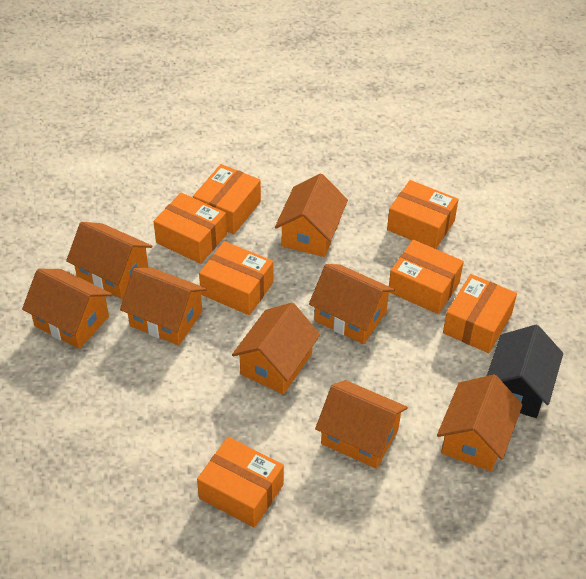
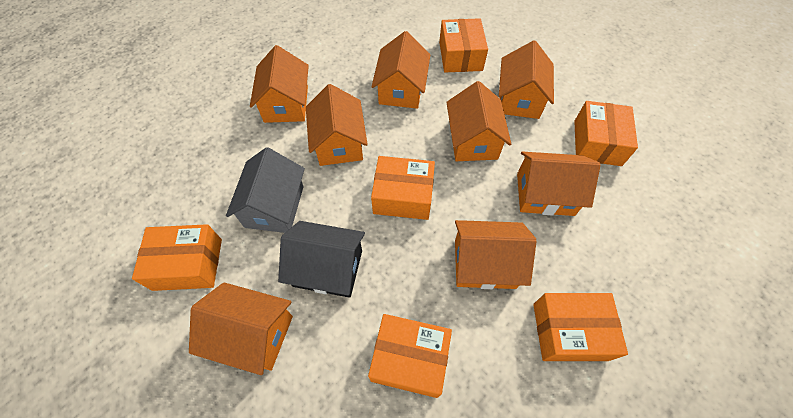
grey house: 0 -> 1
orange box: 7 -> 6

